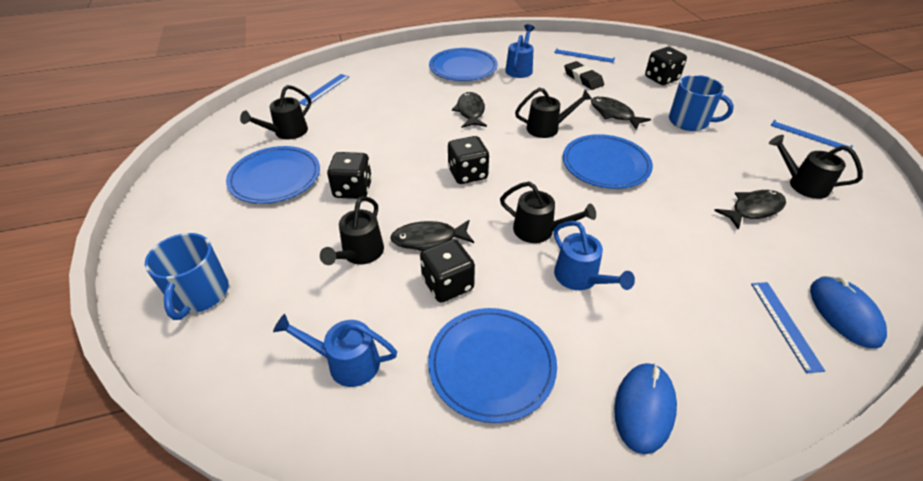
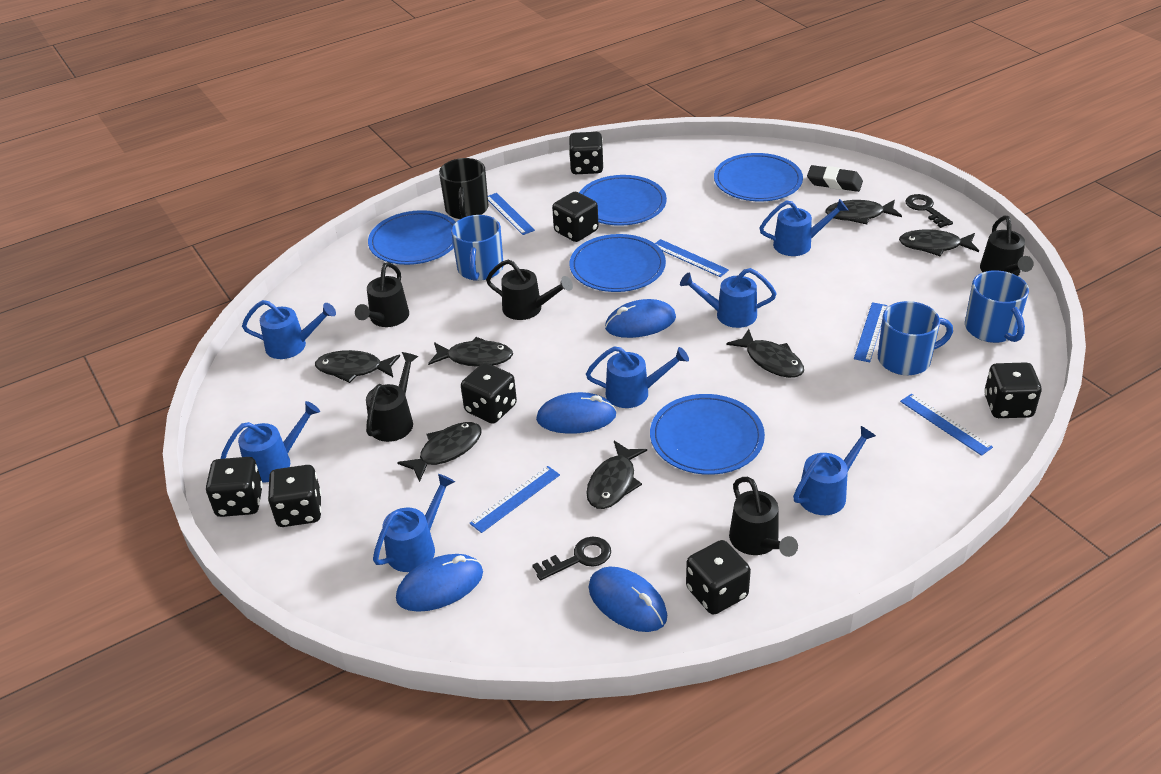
black dice: 4 -> 7
black fish: 4 -> 7
black key: 0 -> 2
black mug: 0 -> 1
blue mouse: 2 -> 4
blue mug: 2 -> 3
blue plate: 4 -> 5
blue ruler: 4 -> 5
blue watering can: 3 -> 7

